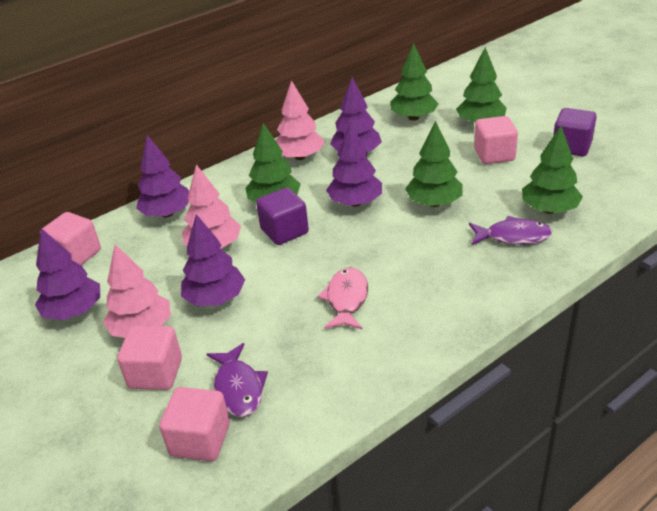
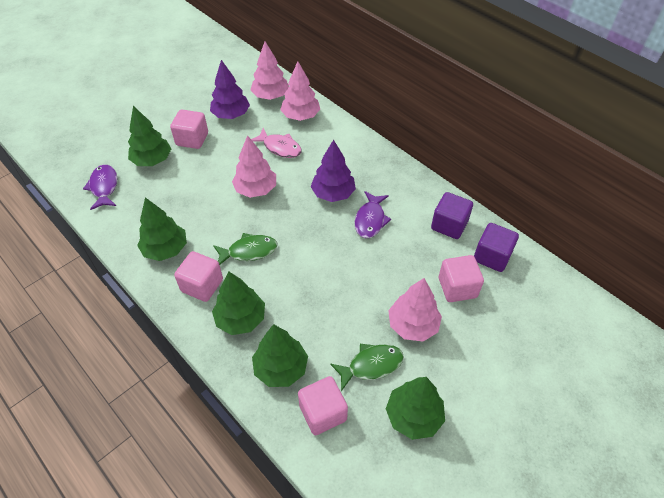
green fish: 0 -> 2
pink tree: 3 -> 4
purple tree: 5 -> 2

